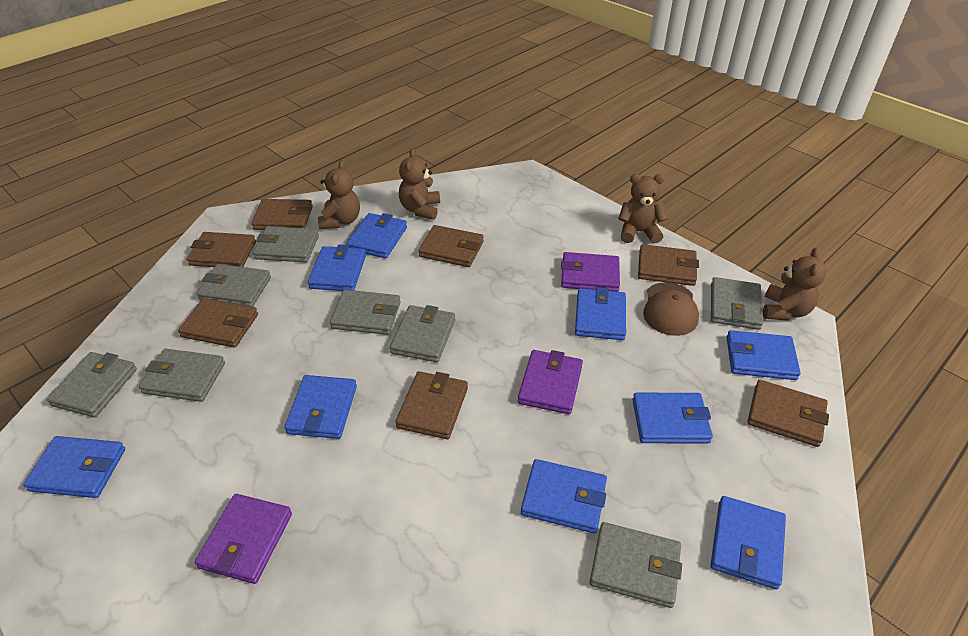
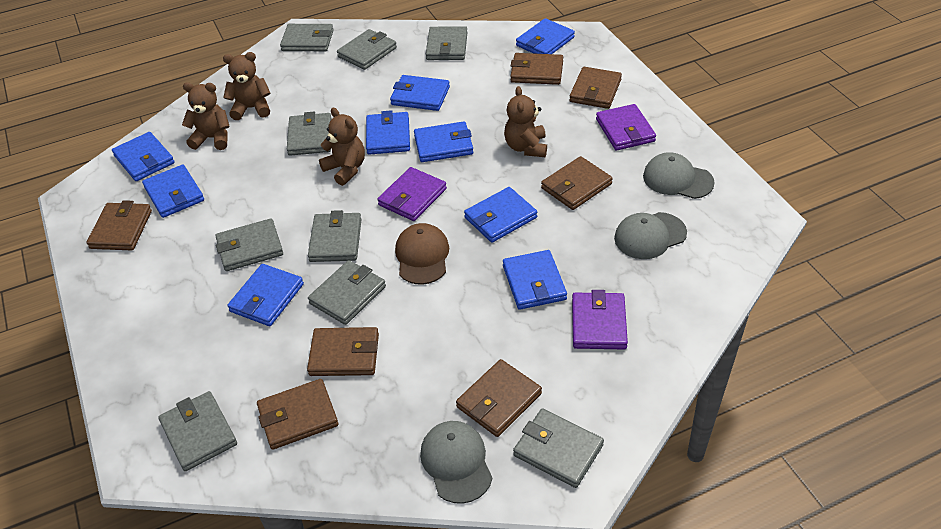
grey cap: 0 -> 3
grey wallet: 8 -> 9

